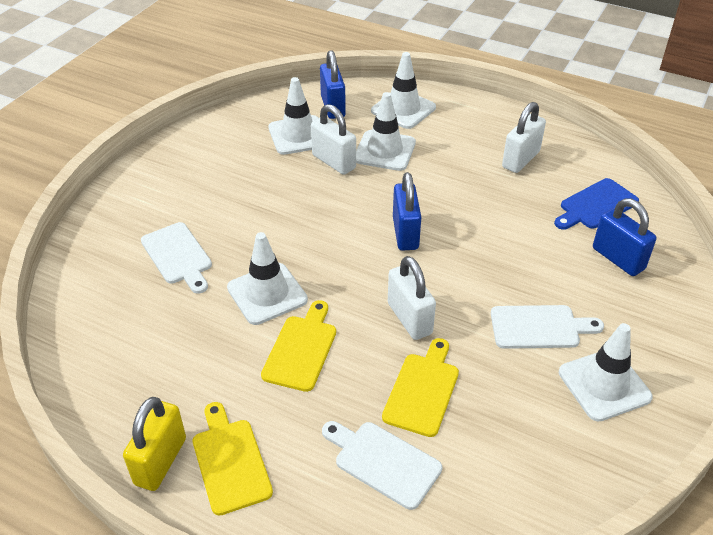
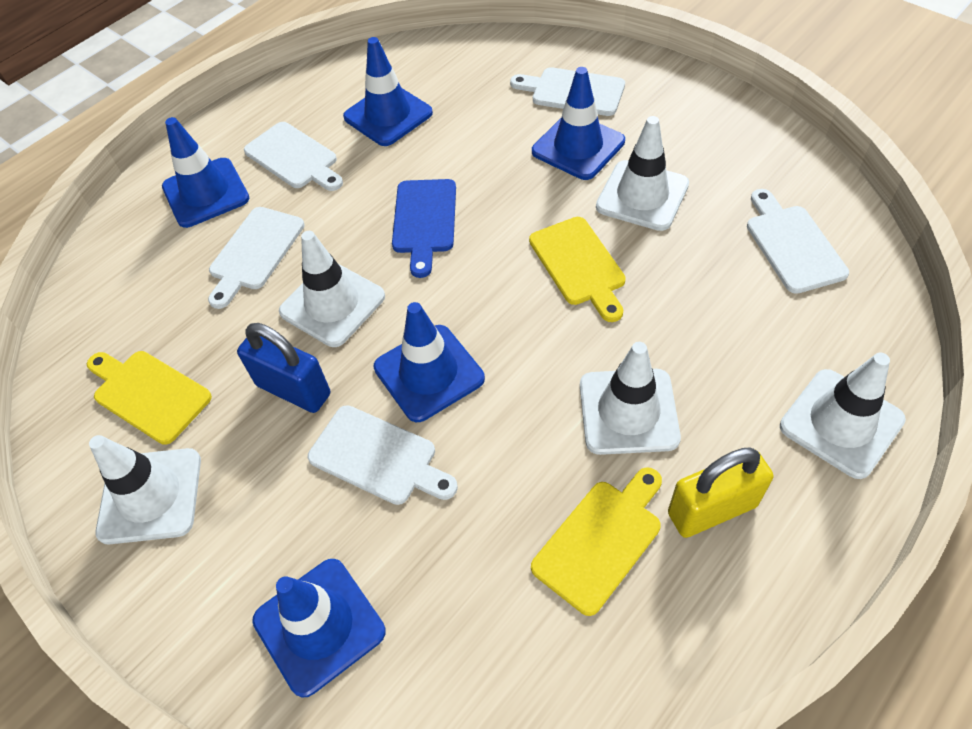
blue padlock: 3 -> 1
blue traffic cone: 0 -> 5
white cutting board: 3 -> 5
white padlock: 3 -> 0

